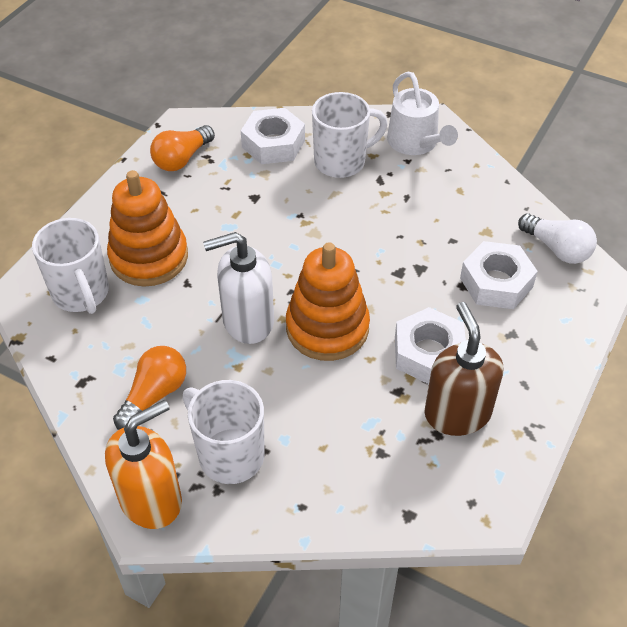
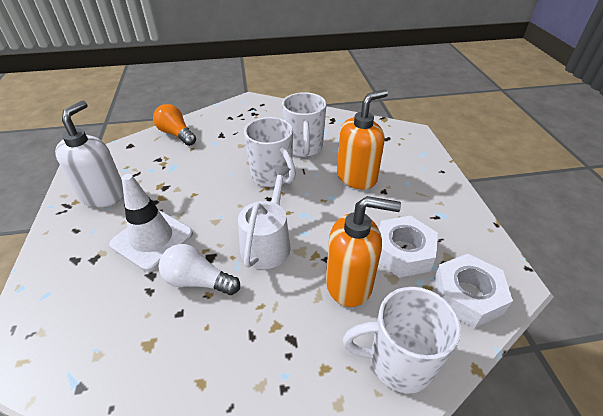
brown soap dispenser: 1 -> 0
orange light bulb: 2 -> 1
orange soap dispenser: 1 -> 2
orange stacking toy: 2 -> 0
white nut: 3 -> 2
white traffic cone: 0 -> 1

